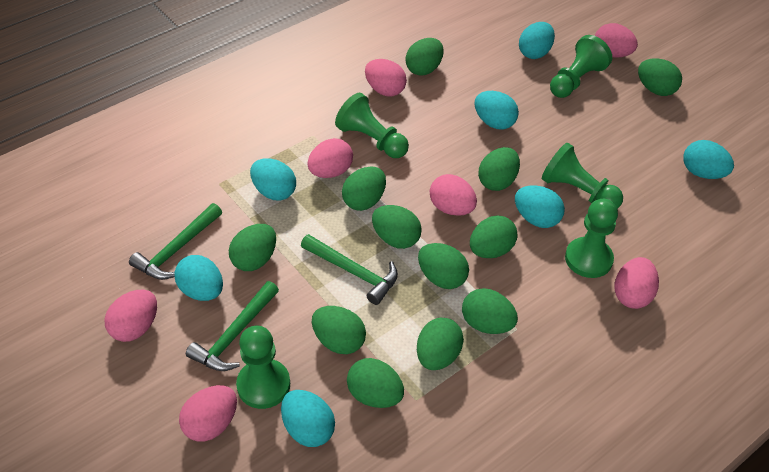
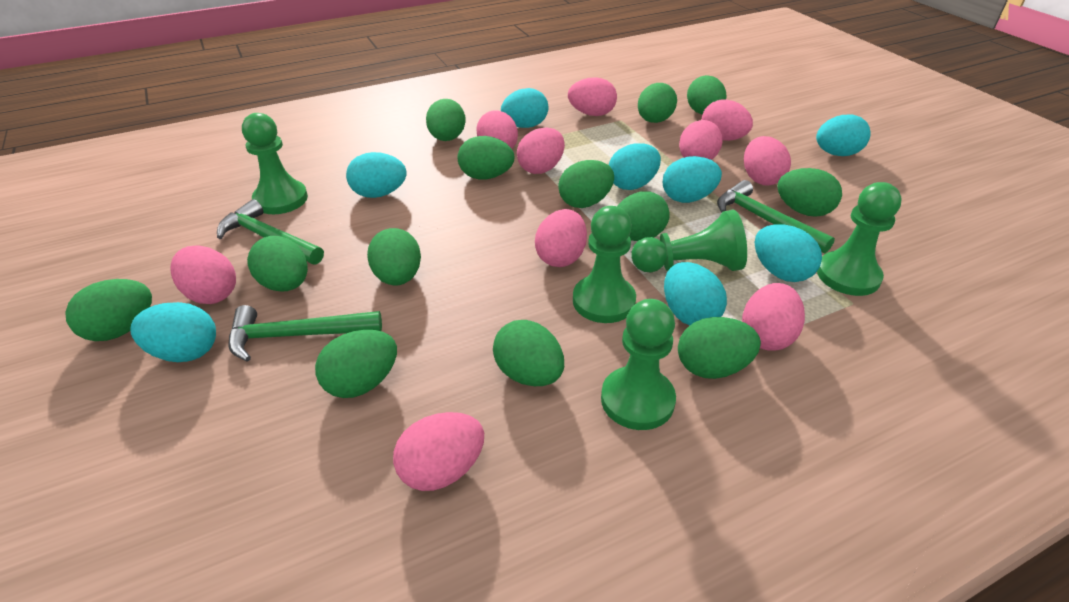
green egg: 12 -> 13
pink egg: 7 -> 10
turquoise egg: 7 -> 8

